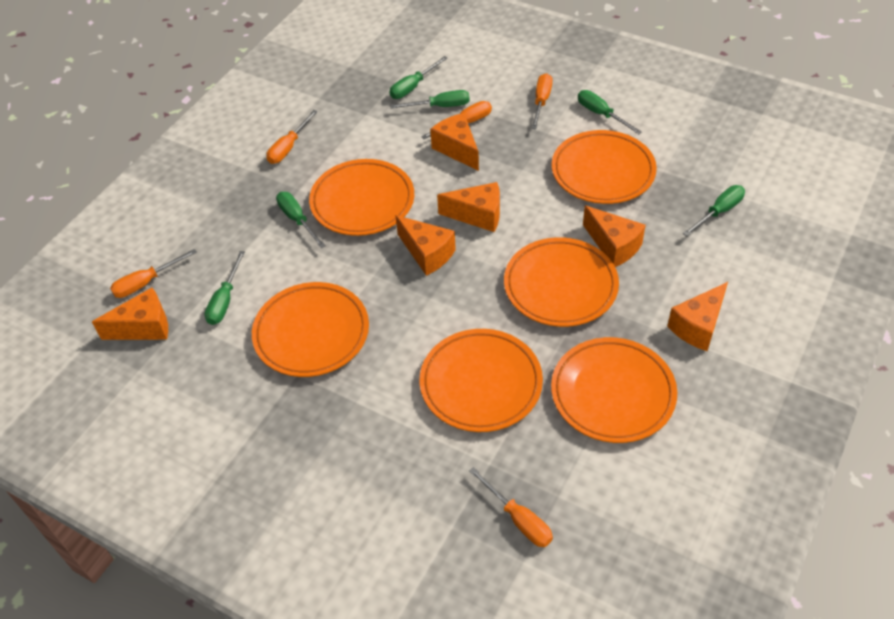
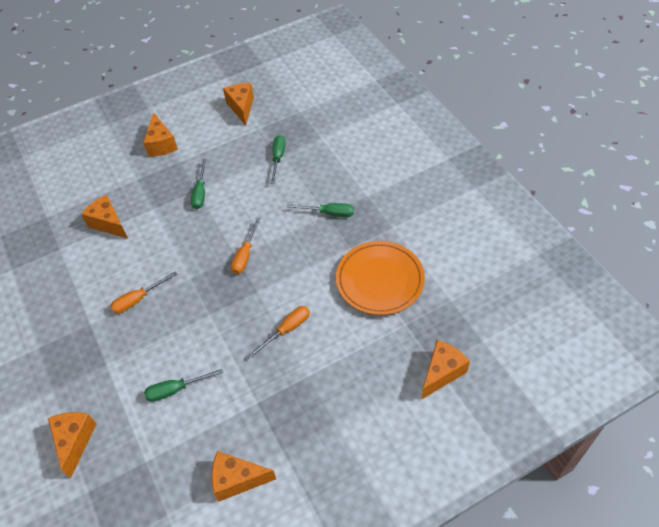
green screwdriver: 6 -> 4
orange plate: 6 -> 1
orange screwdriver: 5 -> 3

